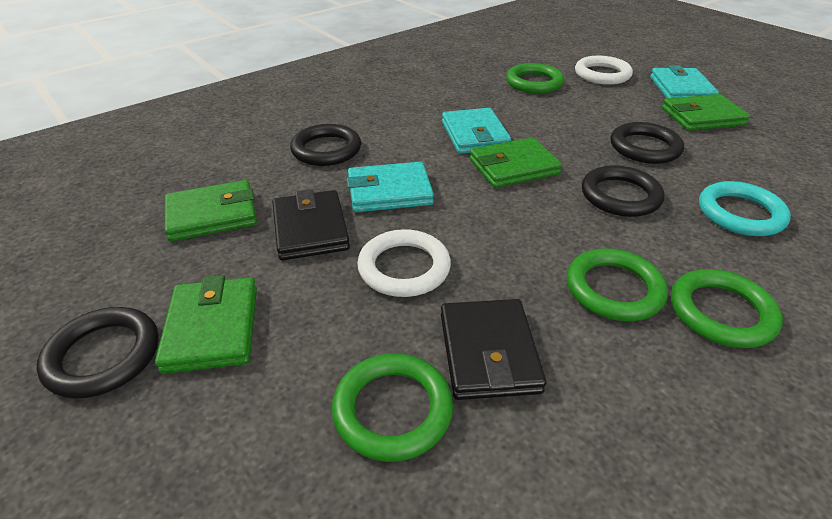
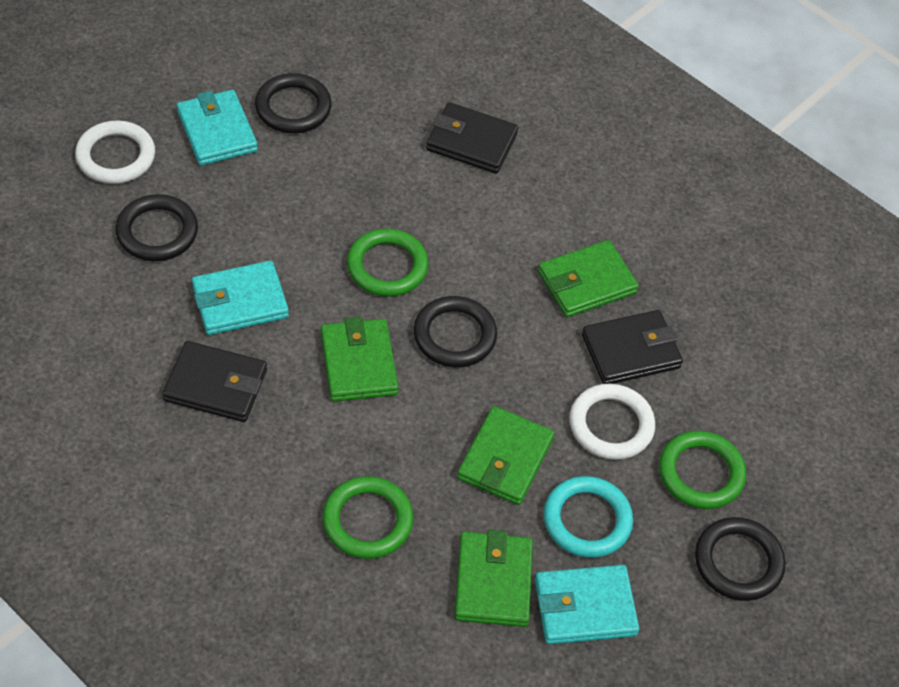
black wallet: 2 -> 3
green ring: 4 -> 3

